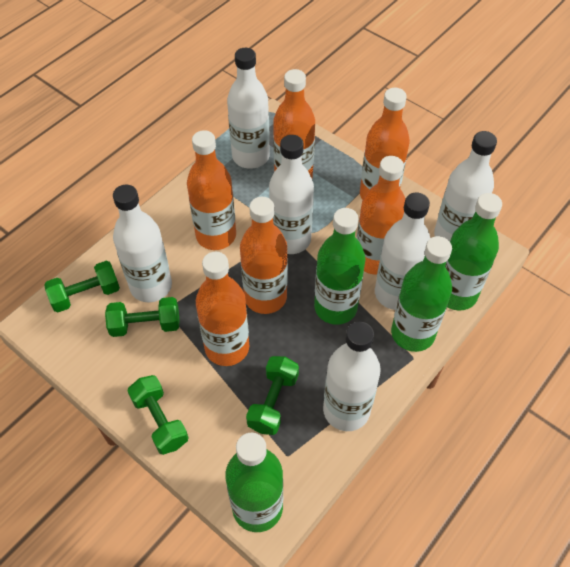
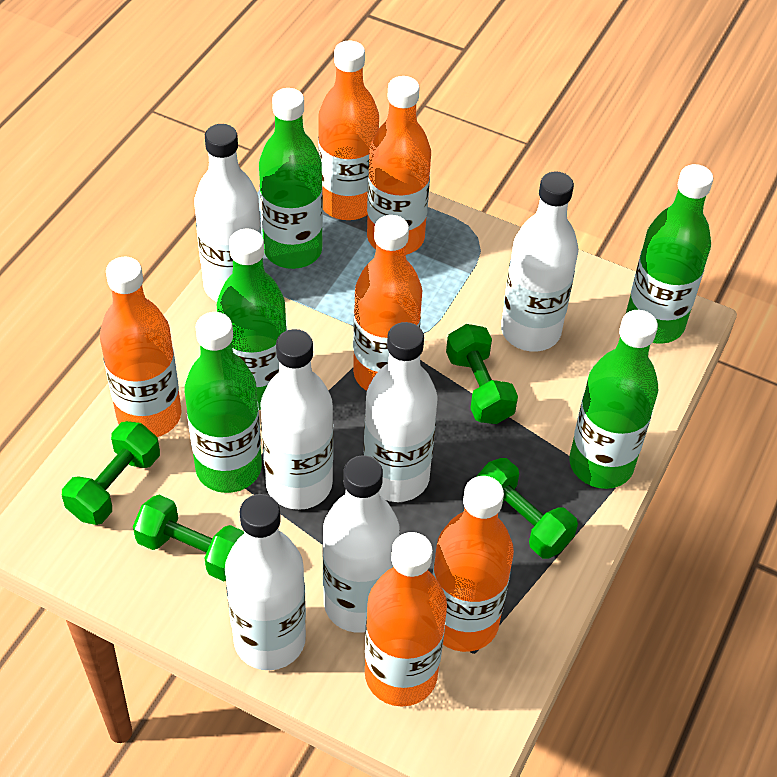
green bottle: 4 -> 5

